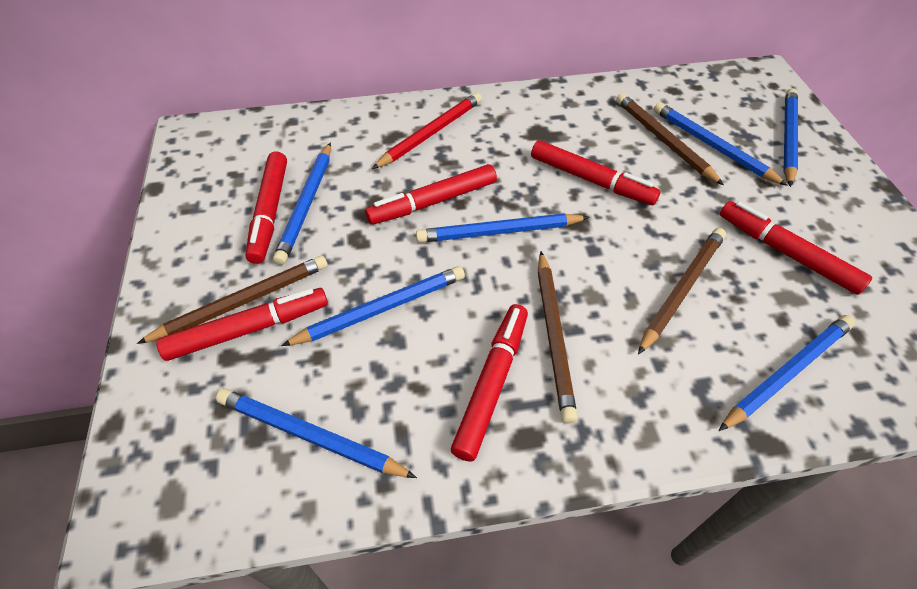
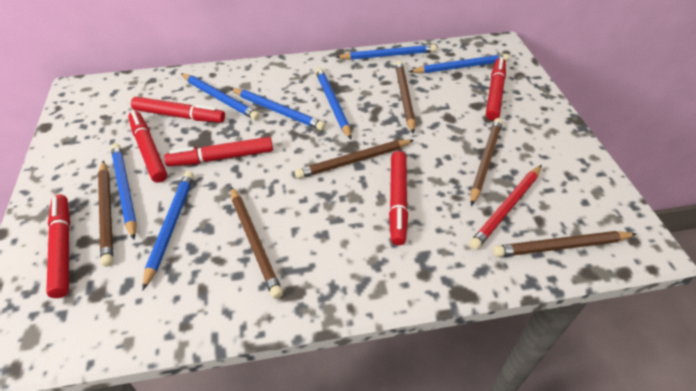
brown pencil: 4 -> 6

